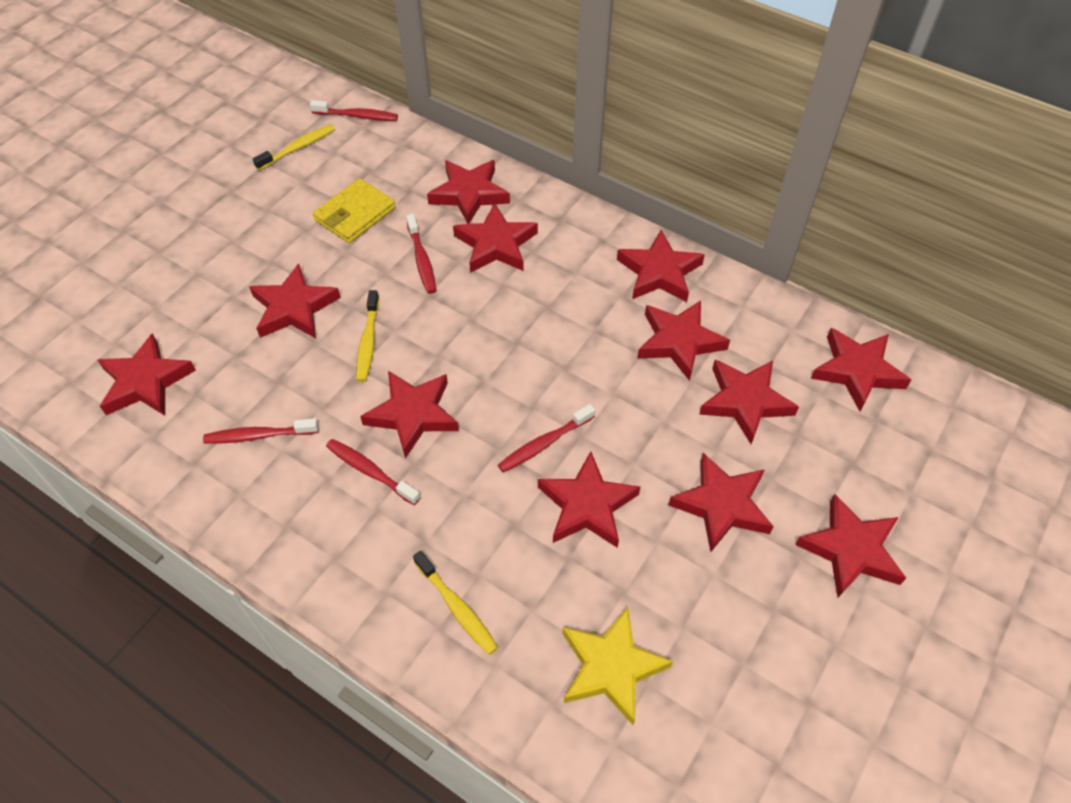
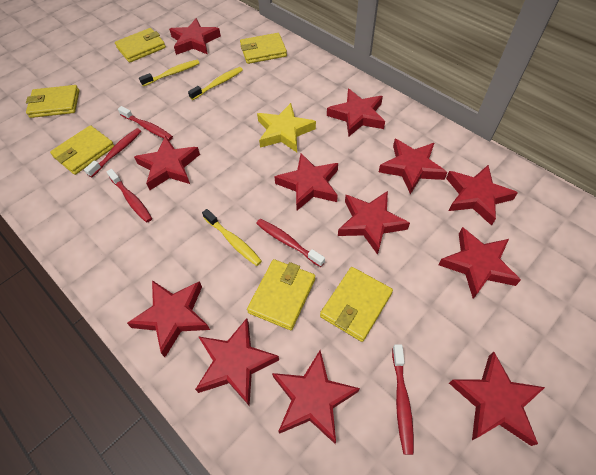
yellow wallet: 1 -> 6

